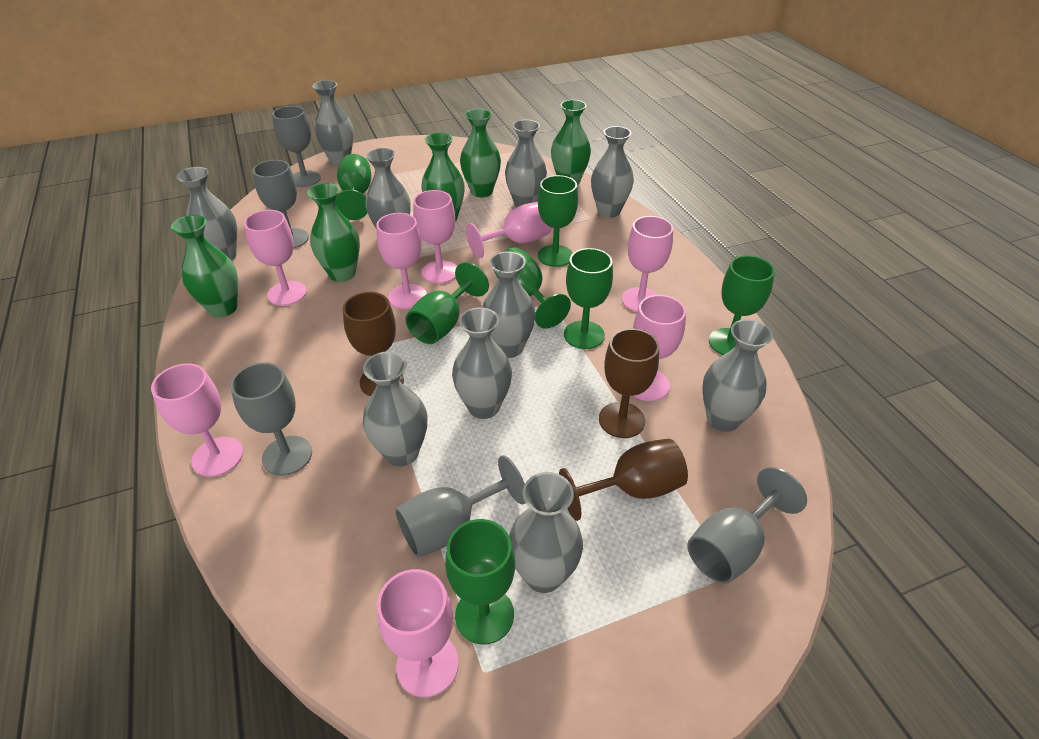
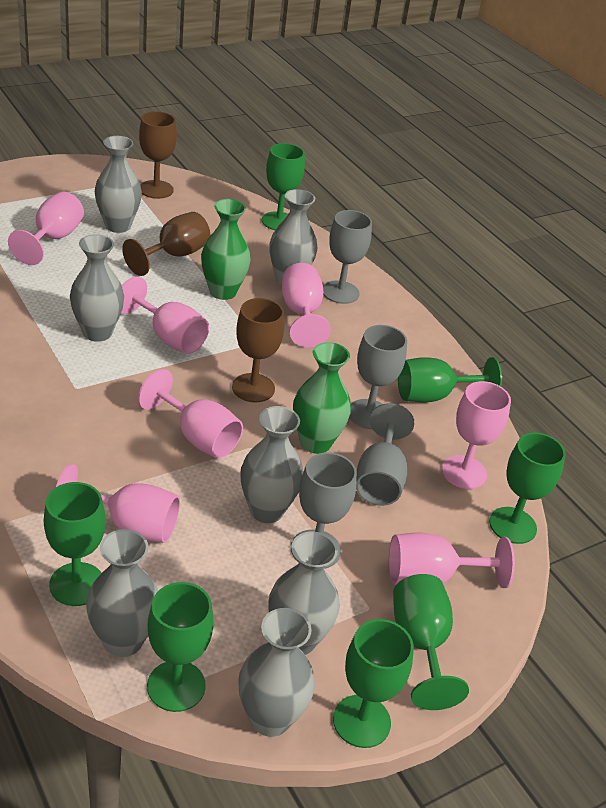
green vase: 5 -> 2
grey goblet: 5 -> 4
grey vase: 10 -> 7
pink goblet: 8 -> 7

